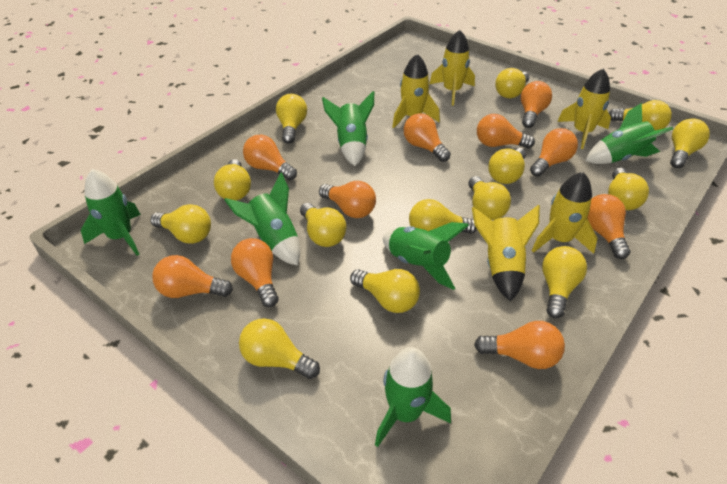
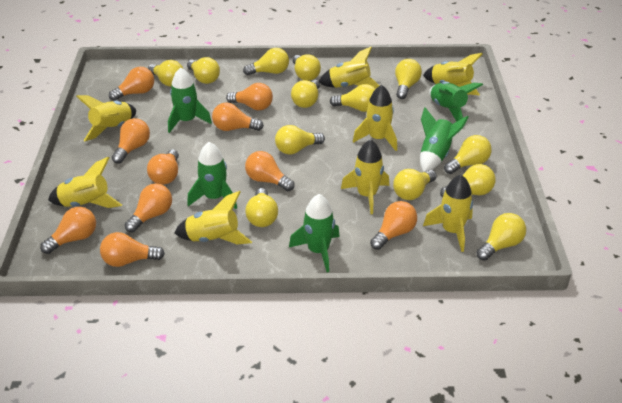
green rocket: 6 -> 5
yellow light bulb: 14 -> 13
yellow rocket: 5 -> 8

